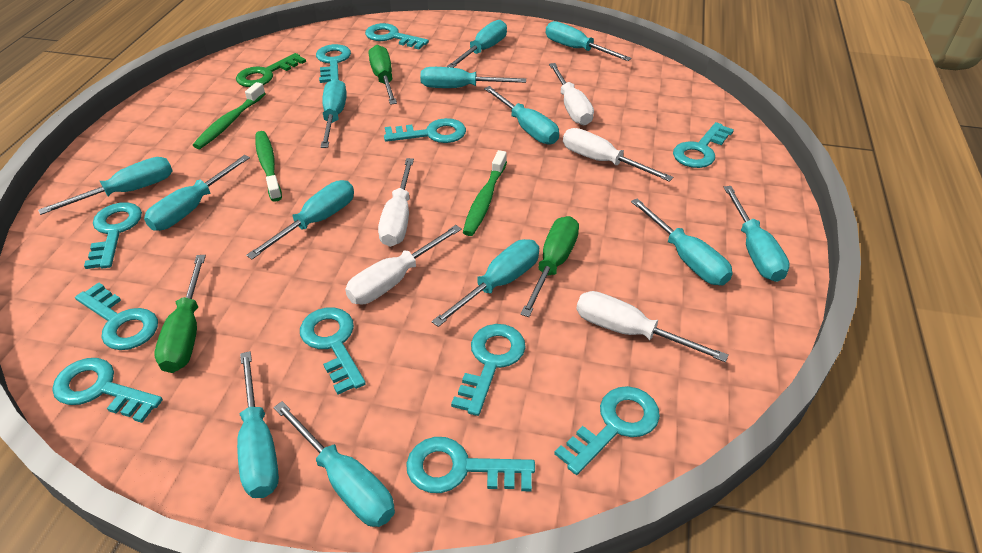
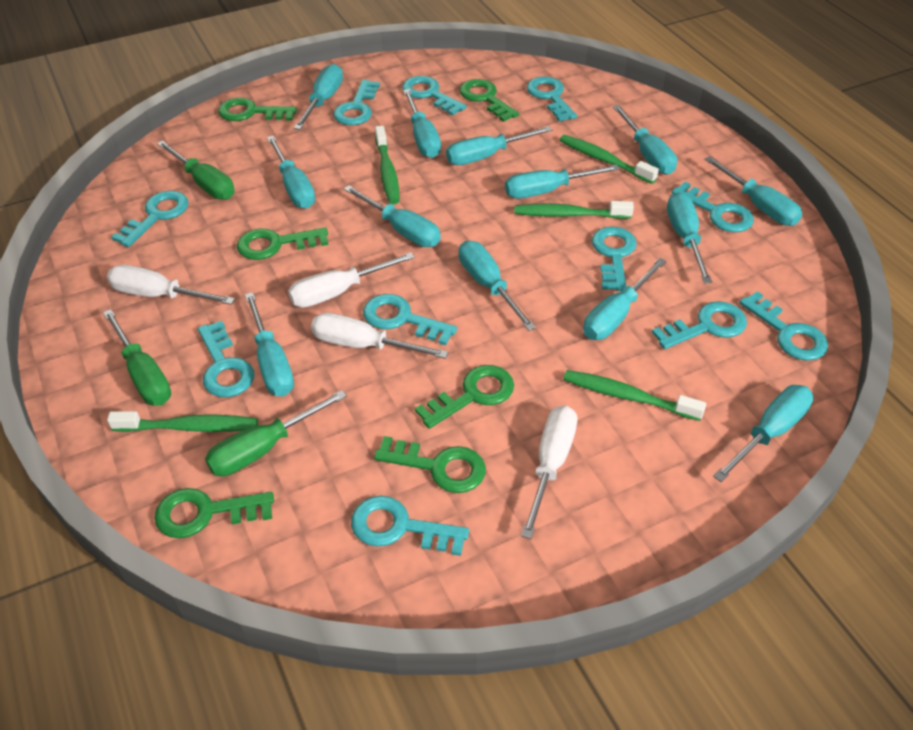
green key: 1 -> 6
green toothbrush: 3 -> 5
white screwdriver: 5 -> 4

